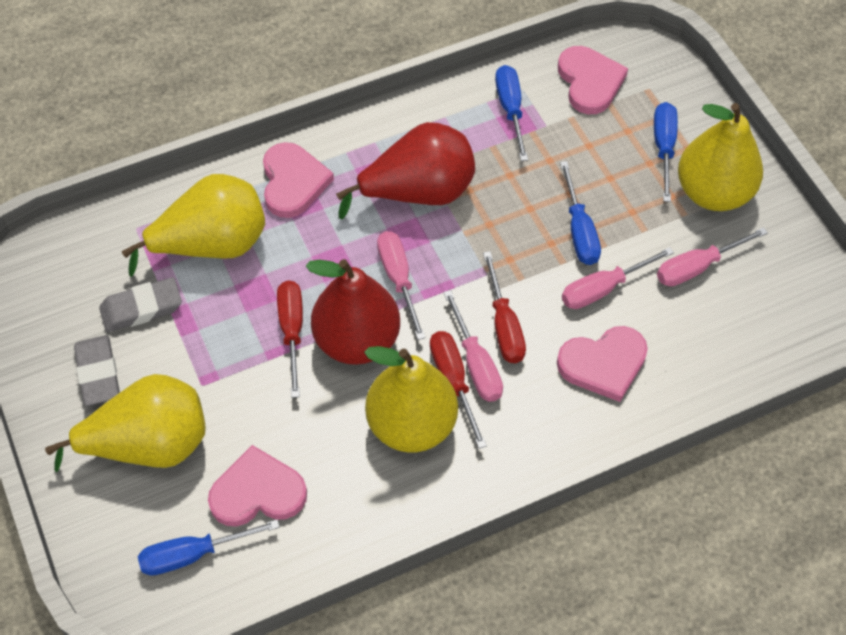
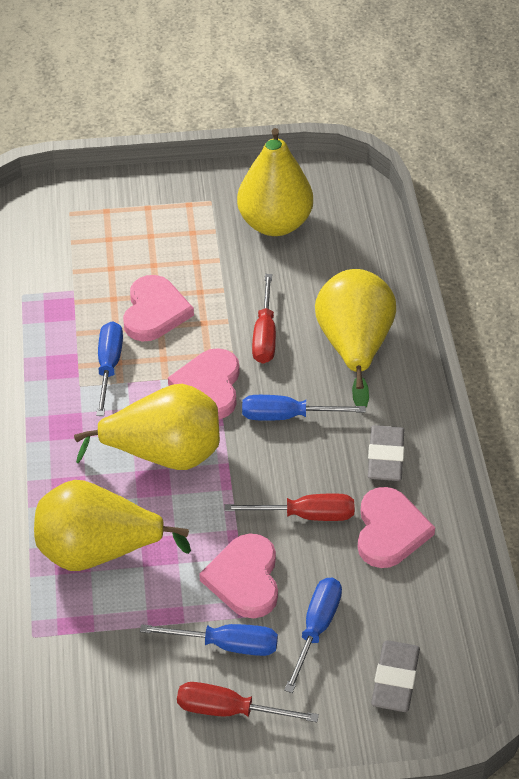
pink screwdriver: 4 -> 0
red pear: 2 -> 0

